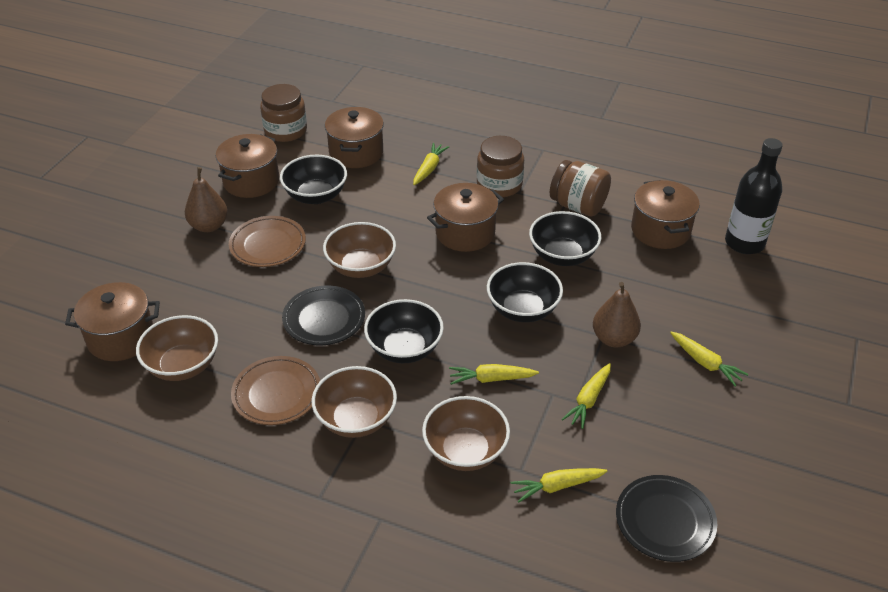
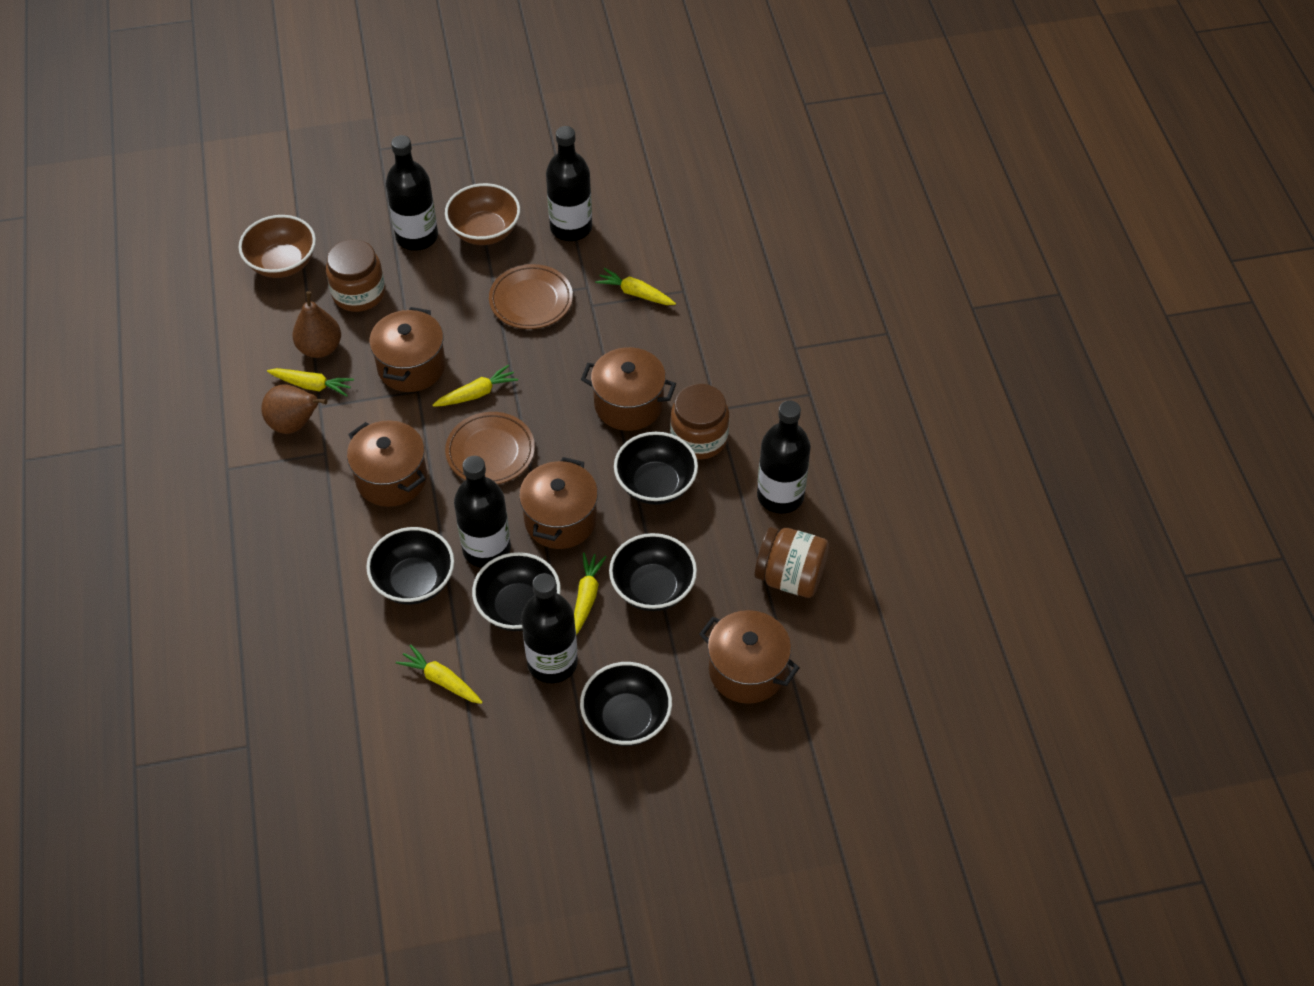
black bottle: 1 -> 5
black bowl: 4 -> 5
black plate: 2 -> 0
brown bowl: 4 -> 2

